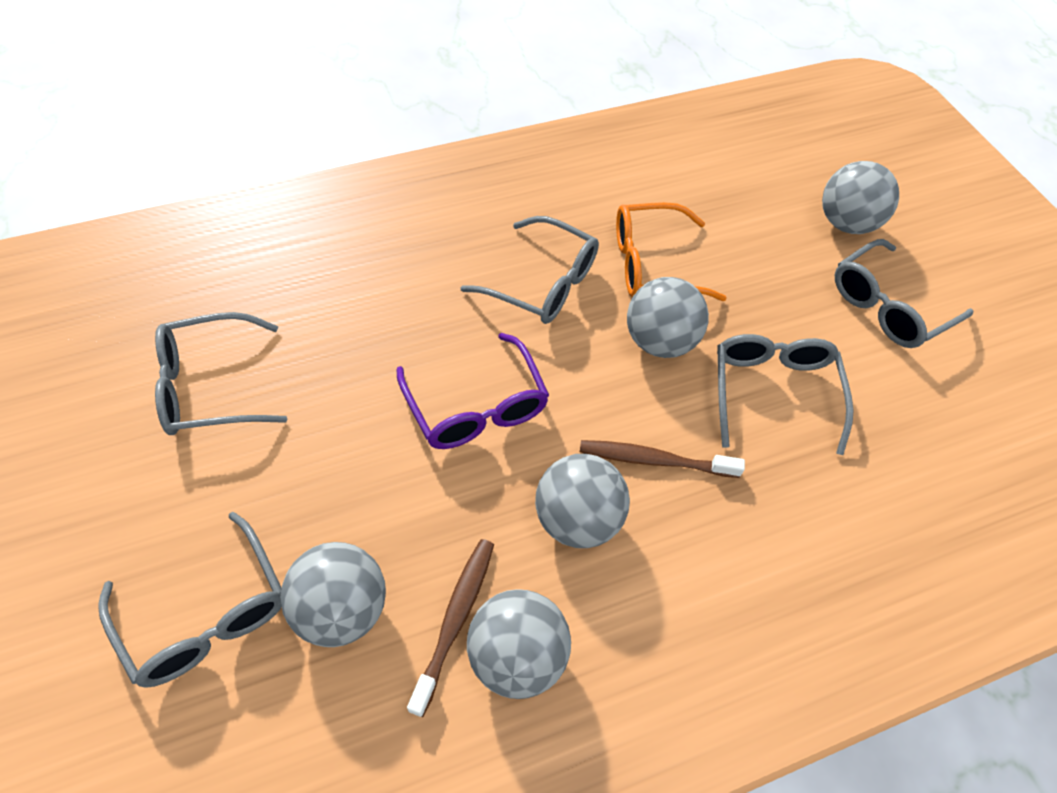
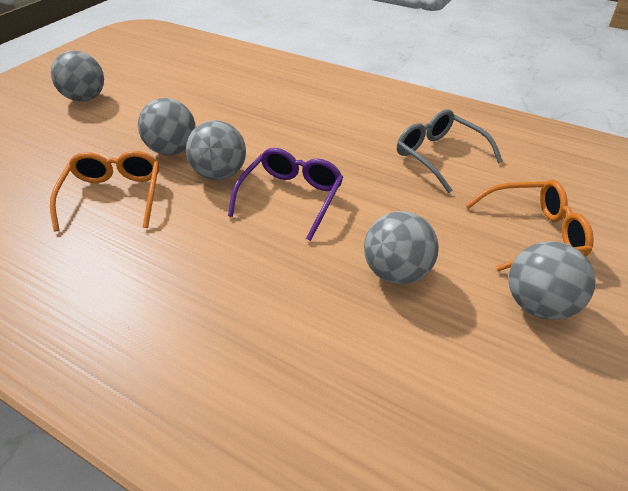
brown toothbrush: 2 -> 0
grey glasses: 5 -> 1
orange glasses: 1 -> 2

